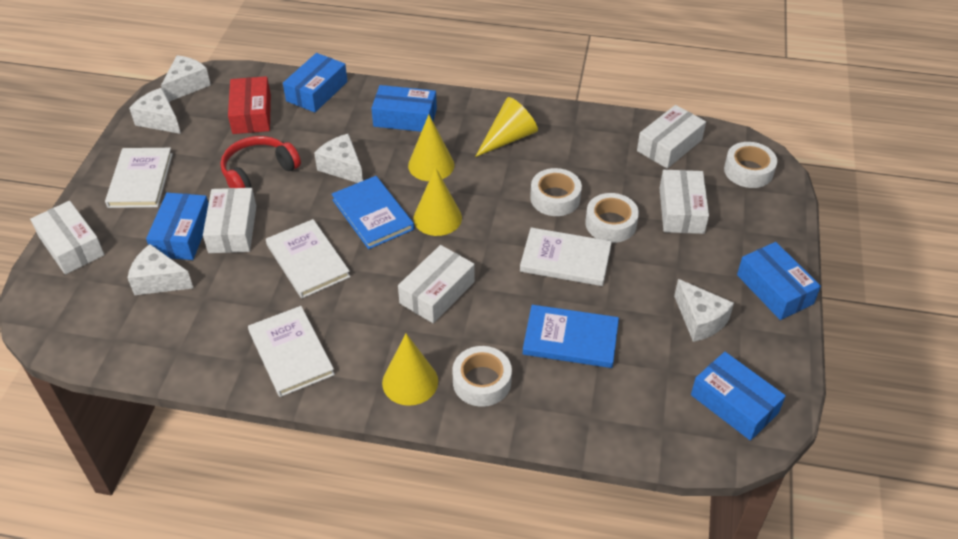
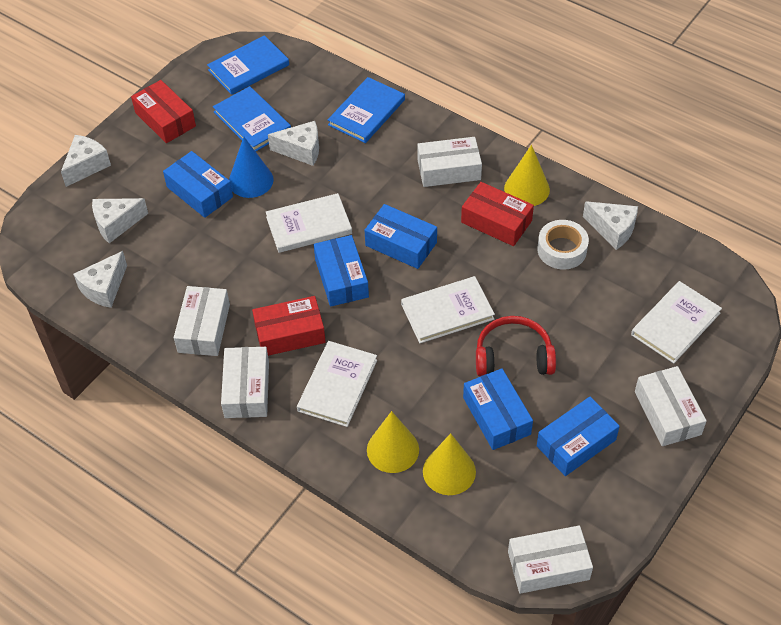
blue book: 2 -> 3
blue cone: 0 -> 1
red box: 1 -> 3
white tape: 4 -> 1
yellow cone: 4 -> 3

